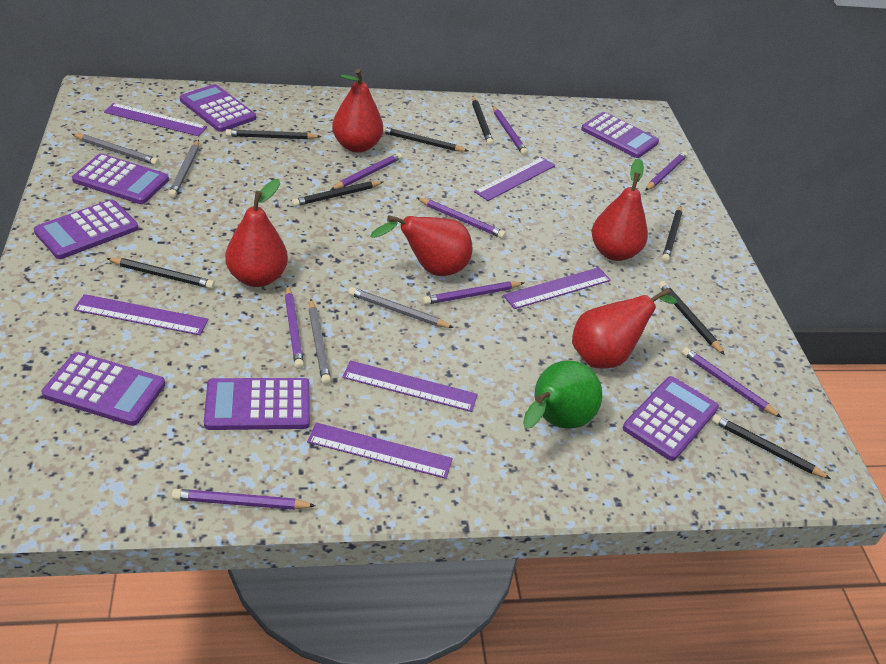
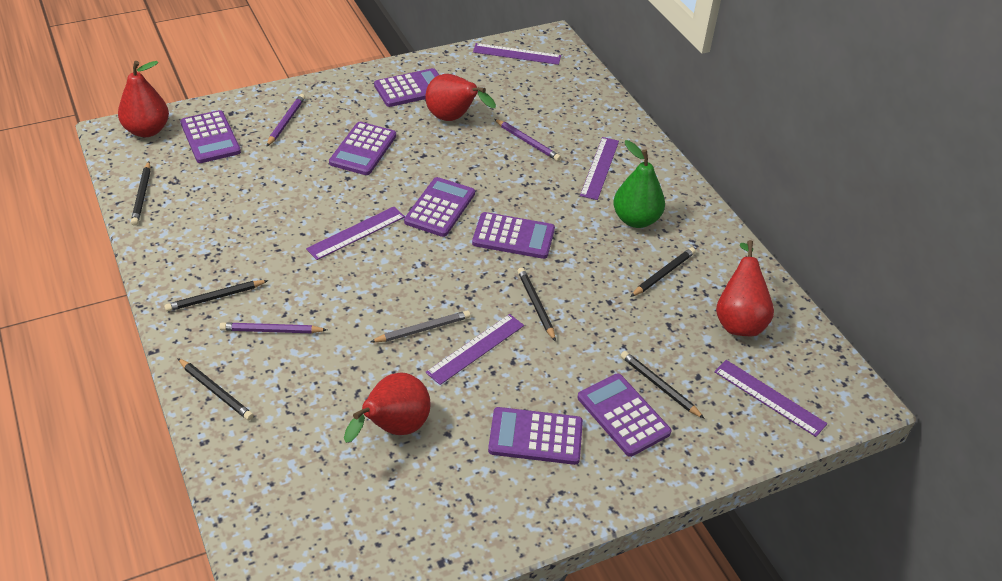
black pencil: 8 -> 6
grey pencil: 4 -> 1
purple pencil: 8 -> 3
purple ruler: 6 -> 5
red pear: 5 -> 4

